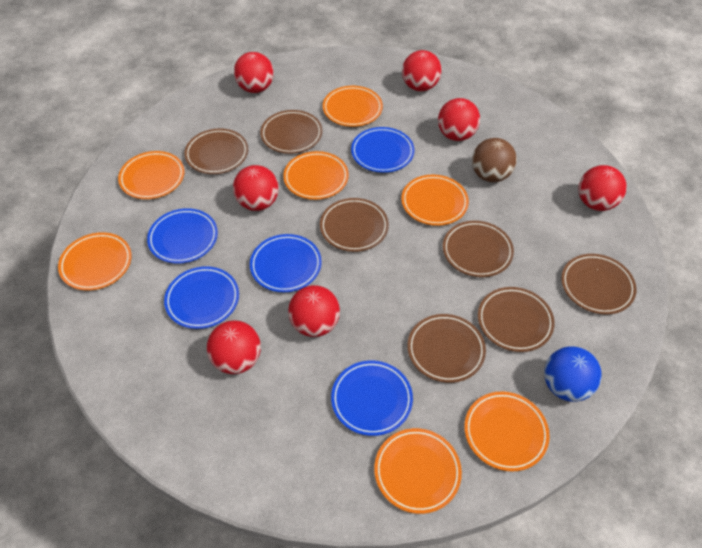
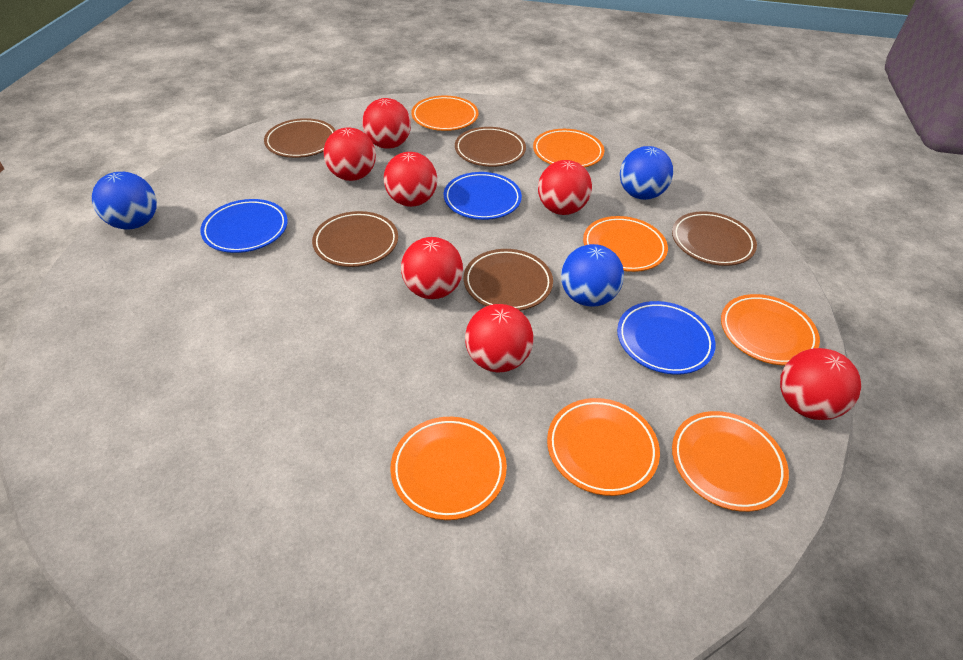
blue ball: 1 -> 3
blue plate: 5 -> 3
brown ball: 1 -> 0
brown plate: 7 -> 5

